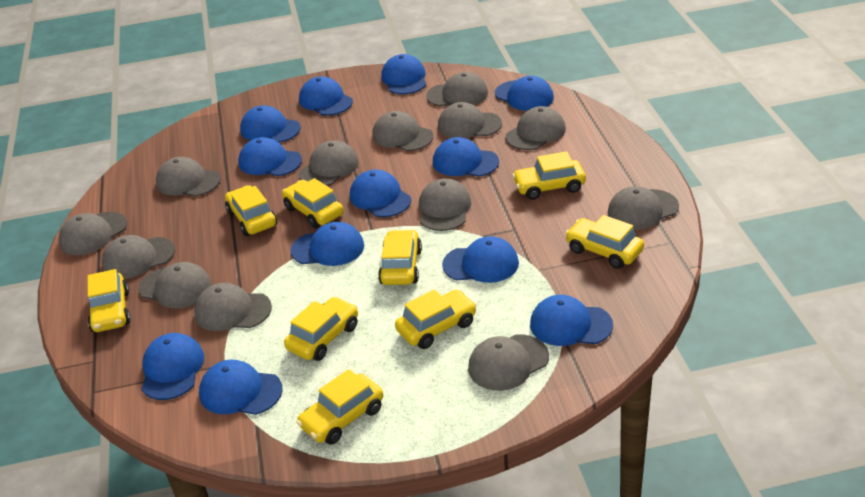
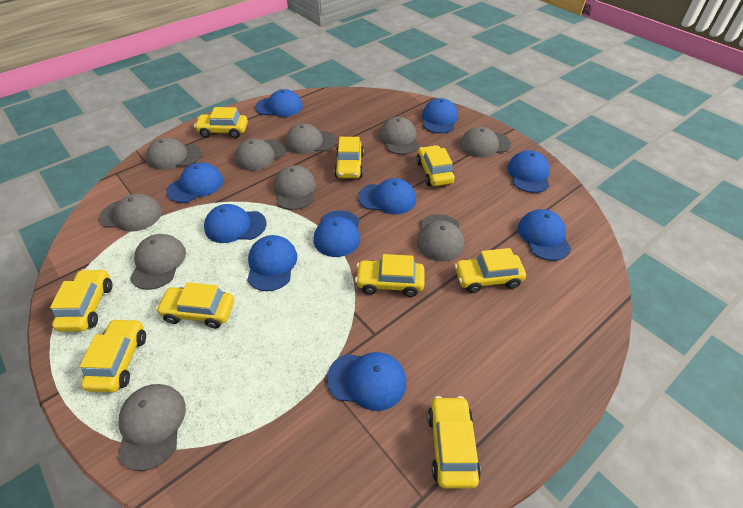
blue cap: 12 -> 10
grey cap: 13 -> 10

